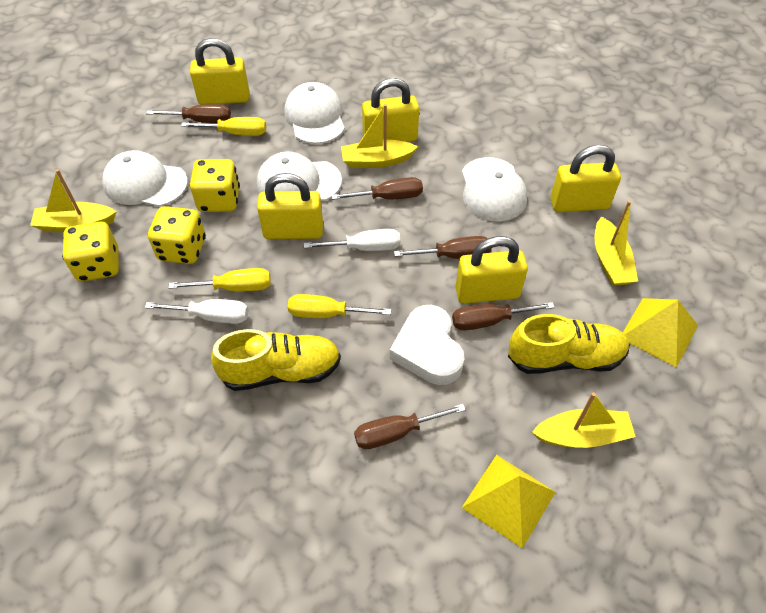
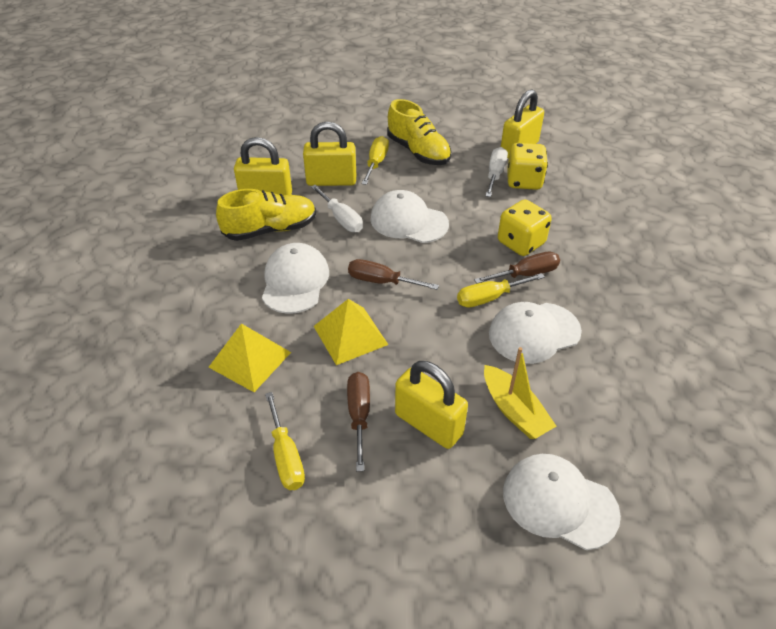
brown screwdriver: 5 -> 3
white heart: 1 -> 0
yellow boat: 4 -> 1
yellow dice: 3 -> 2
yellow padlock: 5 -> 4

